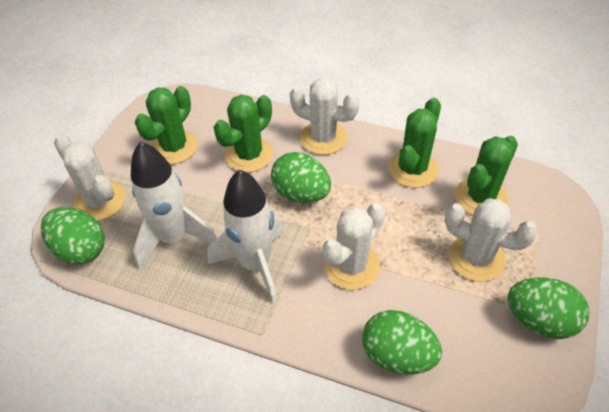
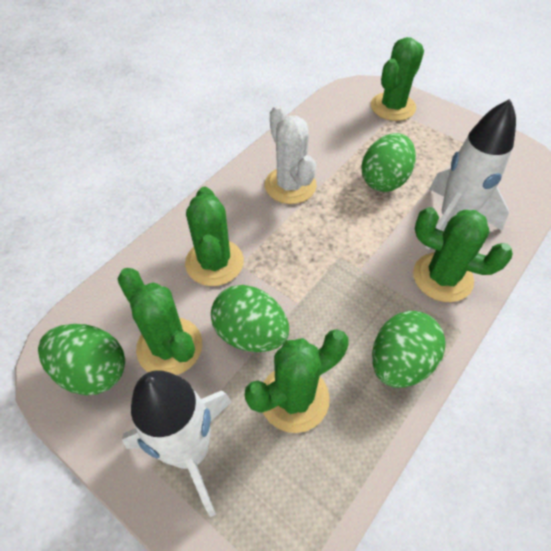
green cactus: 4 -> 5
white cactus: 4 -> 1

